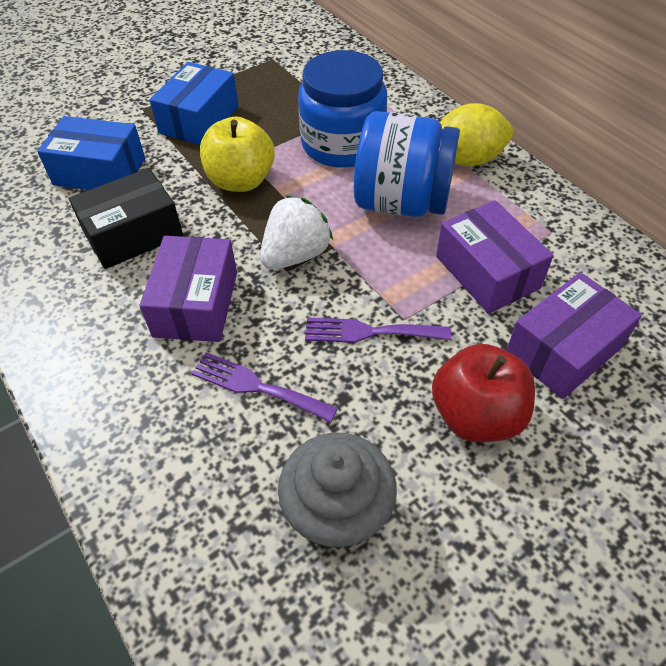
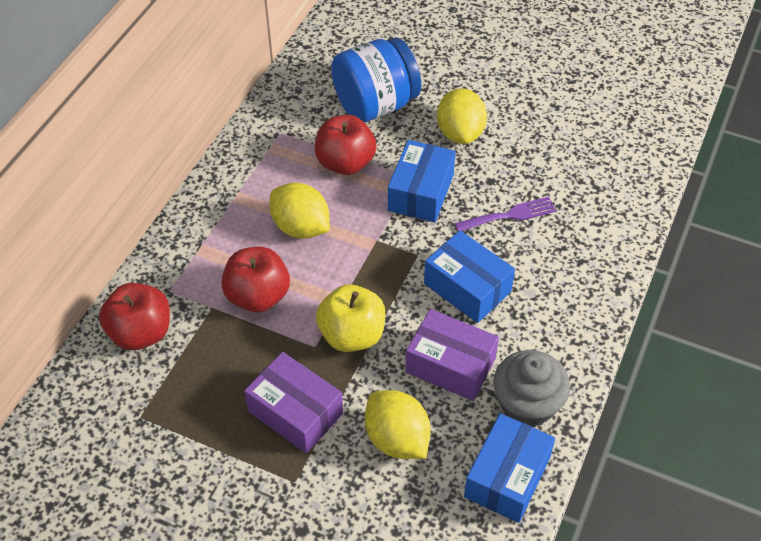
black box: 1 -> 0
blue box: 2 -> 3
blue jar: 2 -> 1
purple box: 3 -> 2
purple fork: 2 -> 1
red apple: 1 -> 3
white strawberry: 1 -> 0
yellow lemon: 1 -> 3

